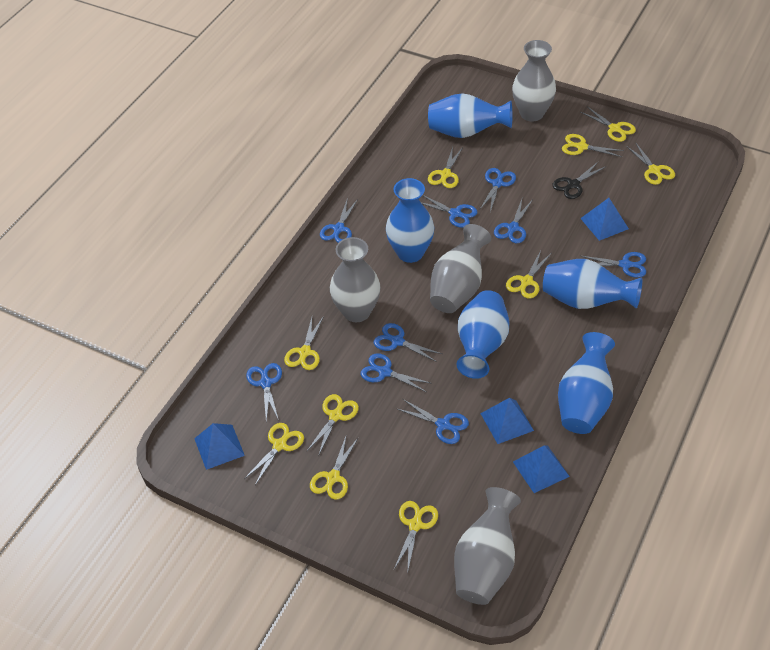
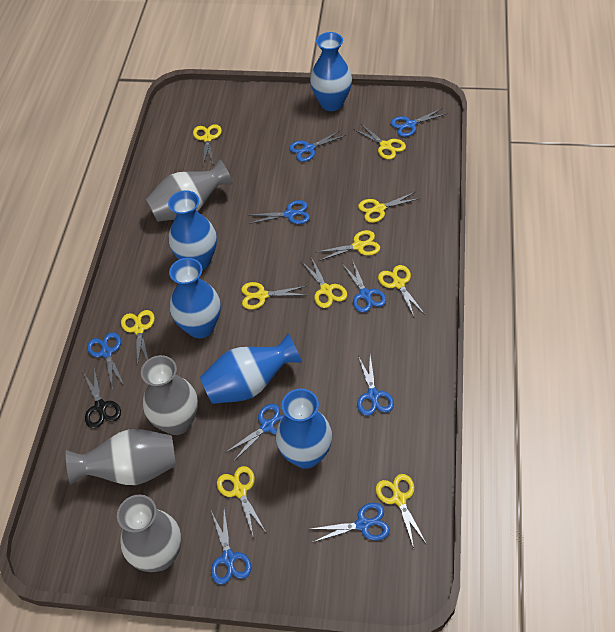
blue pyramid: 4 -> 0

